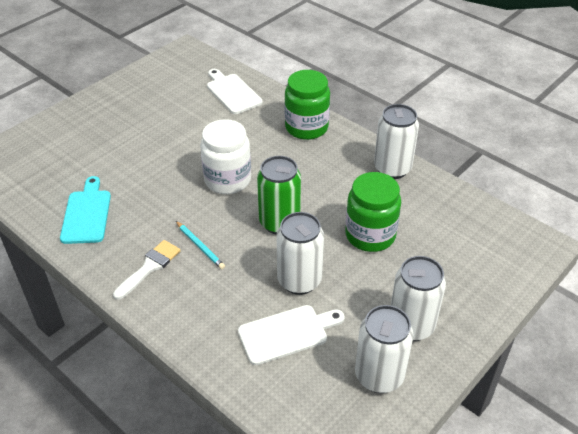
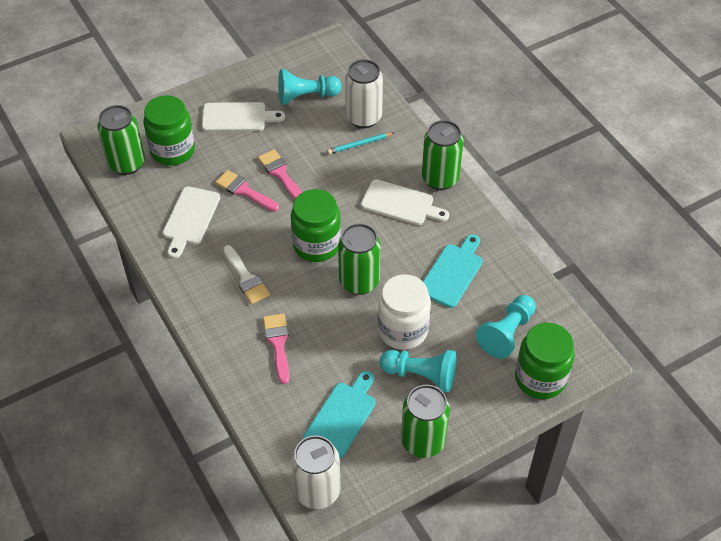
green can: 1 -> 4
green jar: 2 -> 3
pink brush: 0 -> 3
turquoise cutting board: 1 -> 2
turquoise pawn: 0 -> 3
white can: 4 -> 2
white cutting board: 2 -> 3

